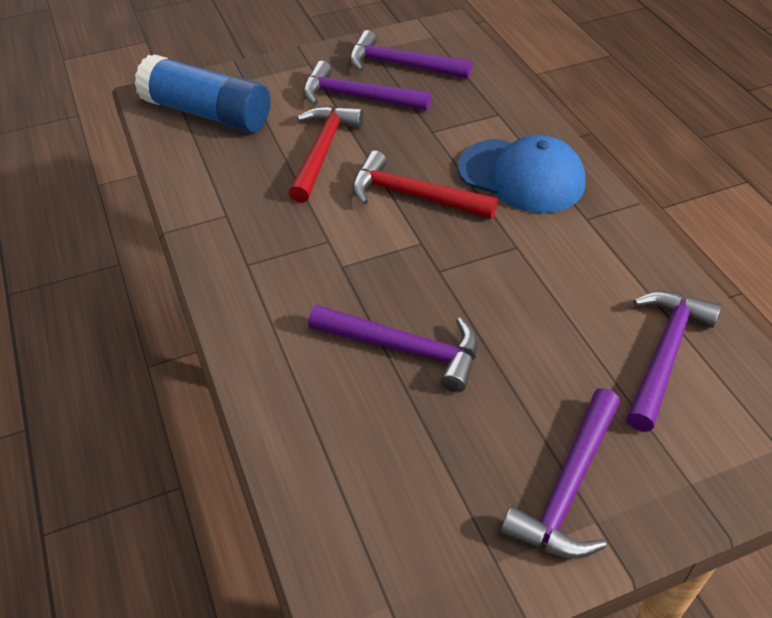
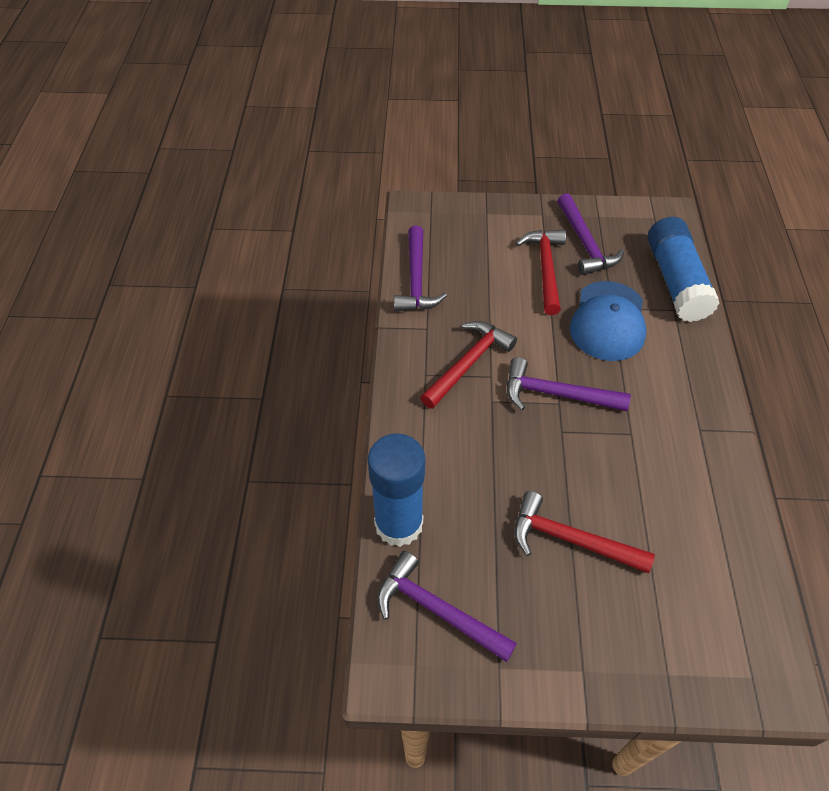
blue glue stick: 1 -> 2
purple hammer: 5 -> 4
red hammer: 2 -> 3

